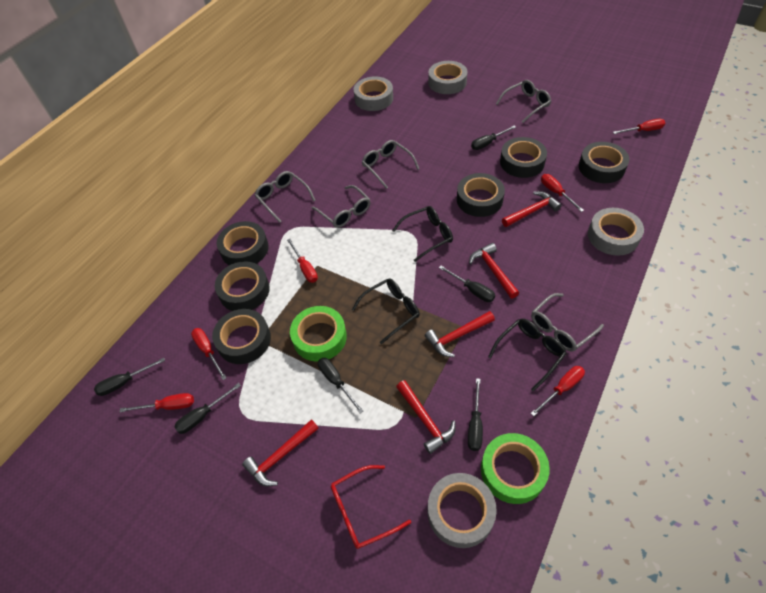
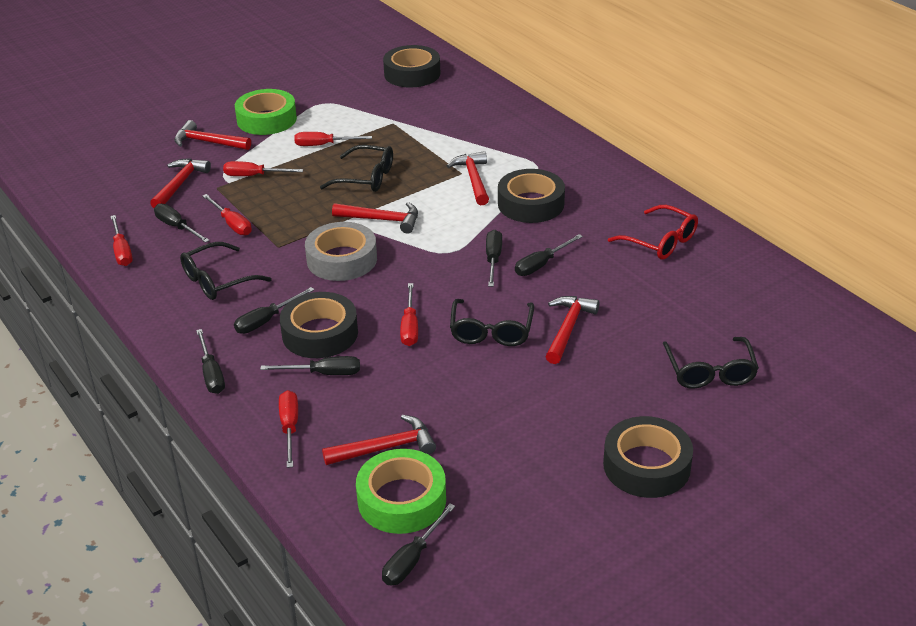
black glasses: 3 -> 4
black screwdriver: 6 -> 7
black tape: 6 -> 4
grey glasses: 5 -> 0
grey tape: 4 -> 1
red hammer: 5 -> 6

